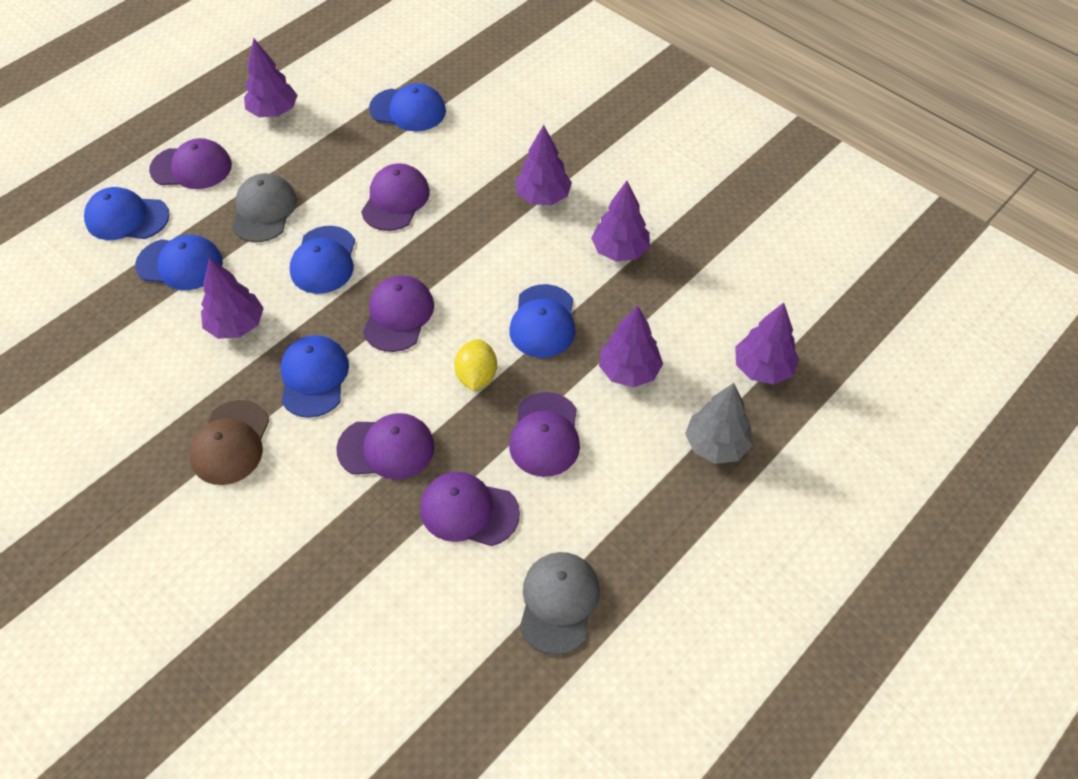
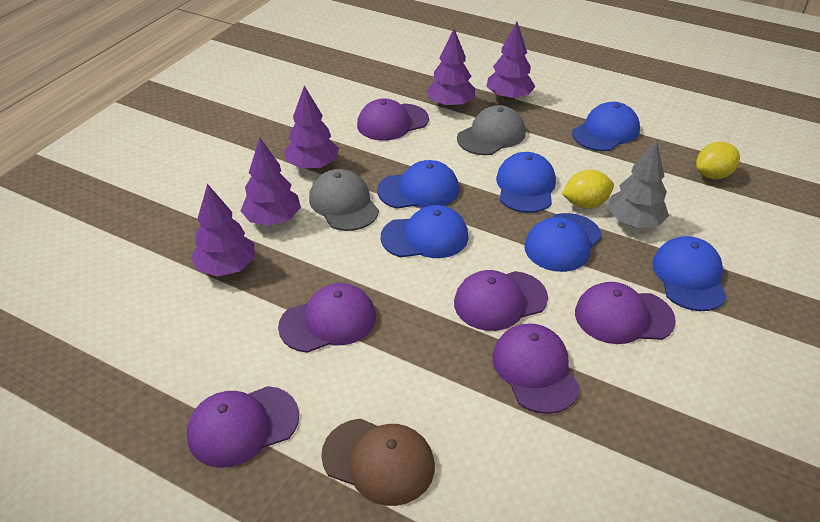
purple tree: 6 -> 5
yellow lemon: 1 -> 2

